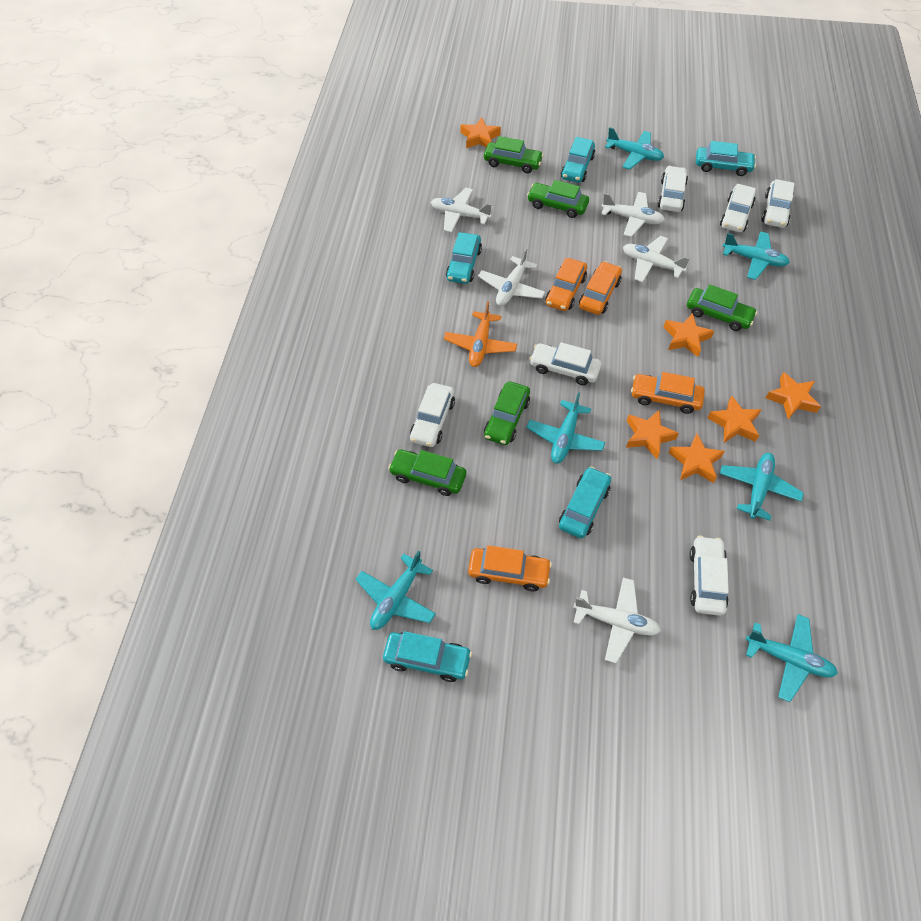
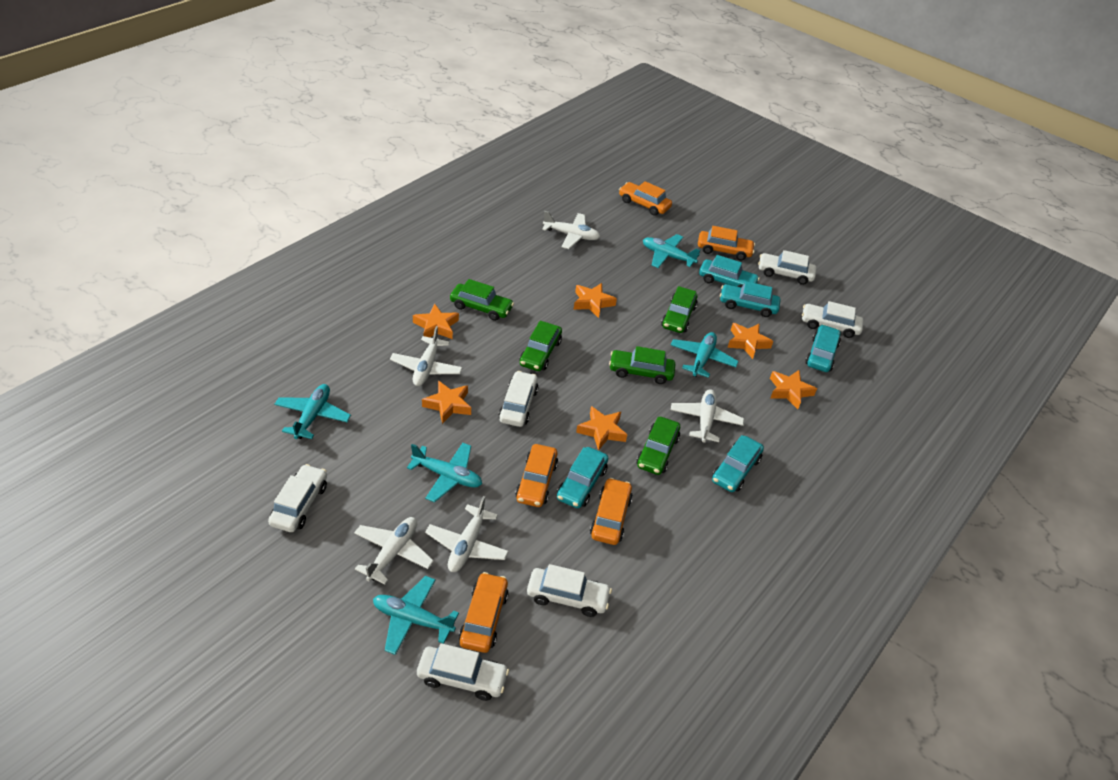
orange car: 4 -> 5
orange plane: 1 -> 0
turquoise plane: 6 -> 5

